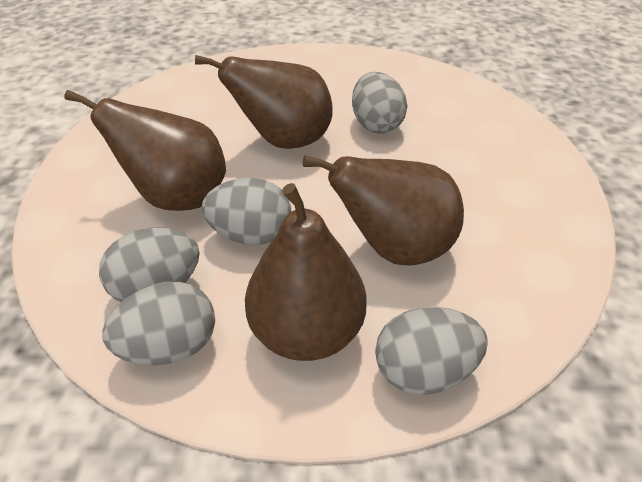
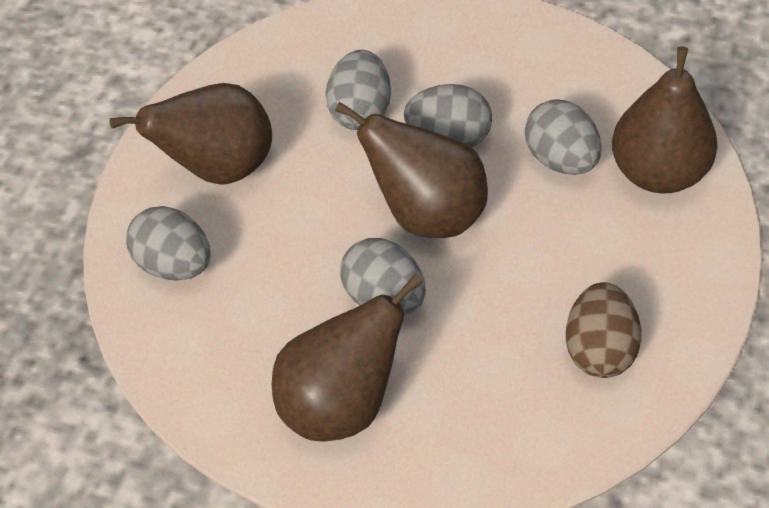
brown egg: 0 -> 1

